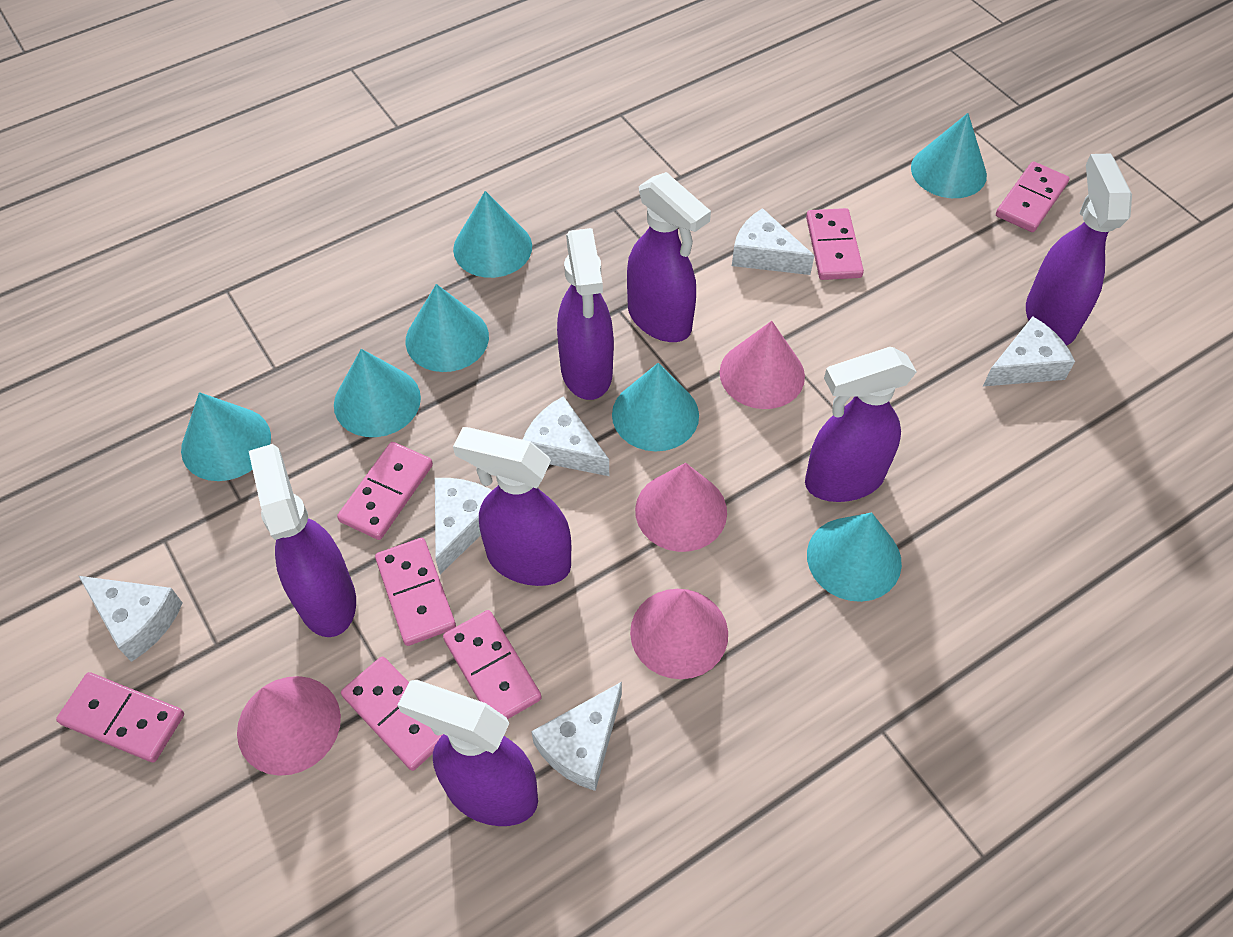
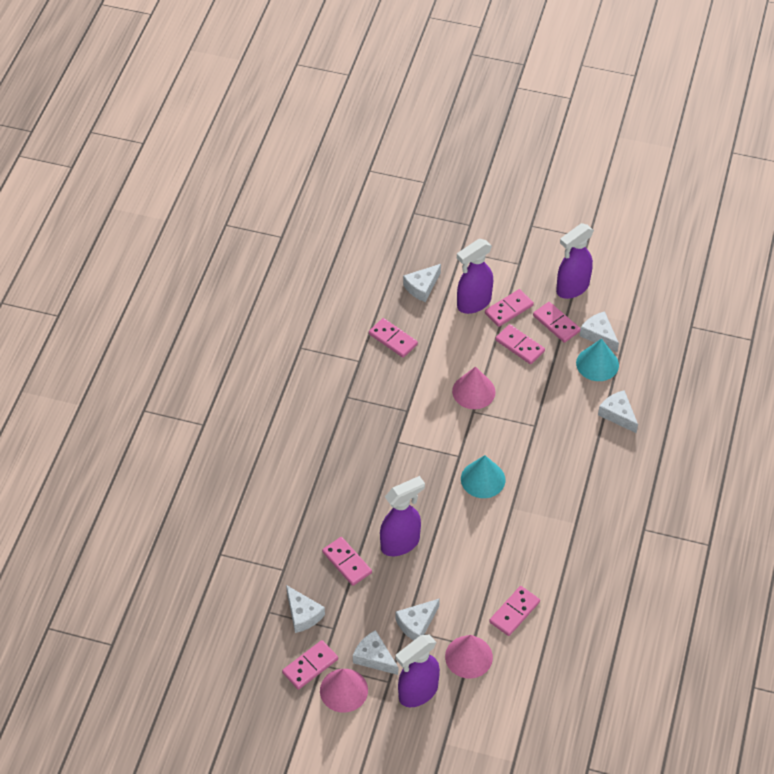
pink cone: 4 -> 3
purple spray bottle: 7 -> 4
turquoise cone: 7 -> 2

